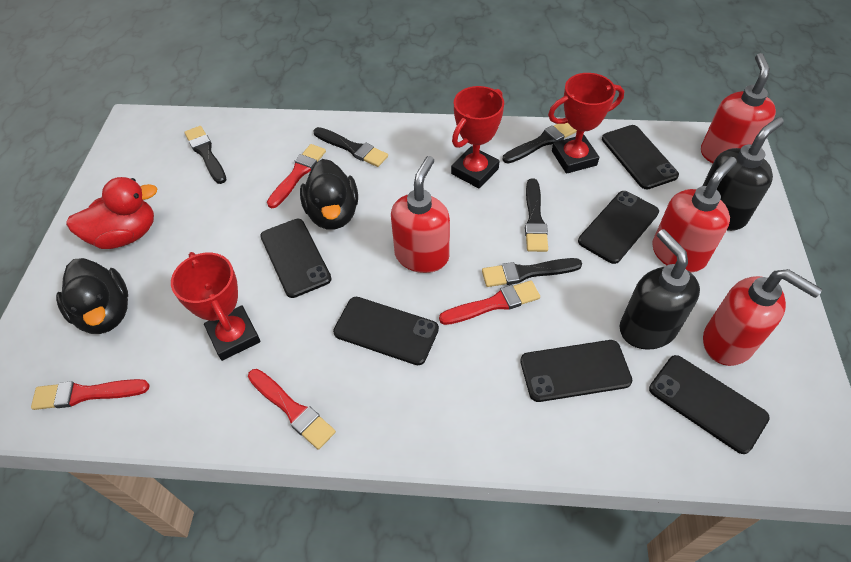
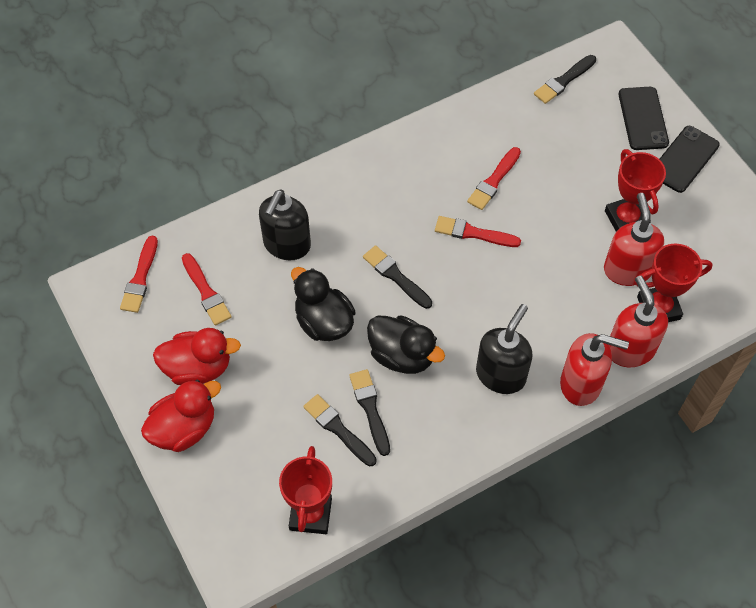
black brush: 5 -> 4
black phone: 6 -> 2
red duck: 1 -> 2
red soap dispenser: 4 -> 3

